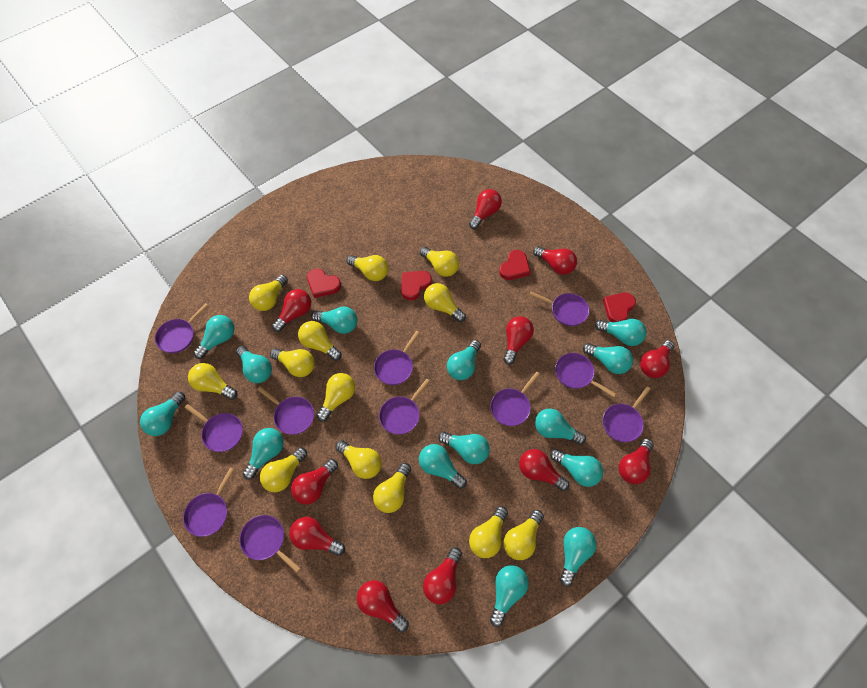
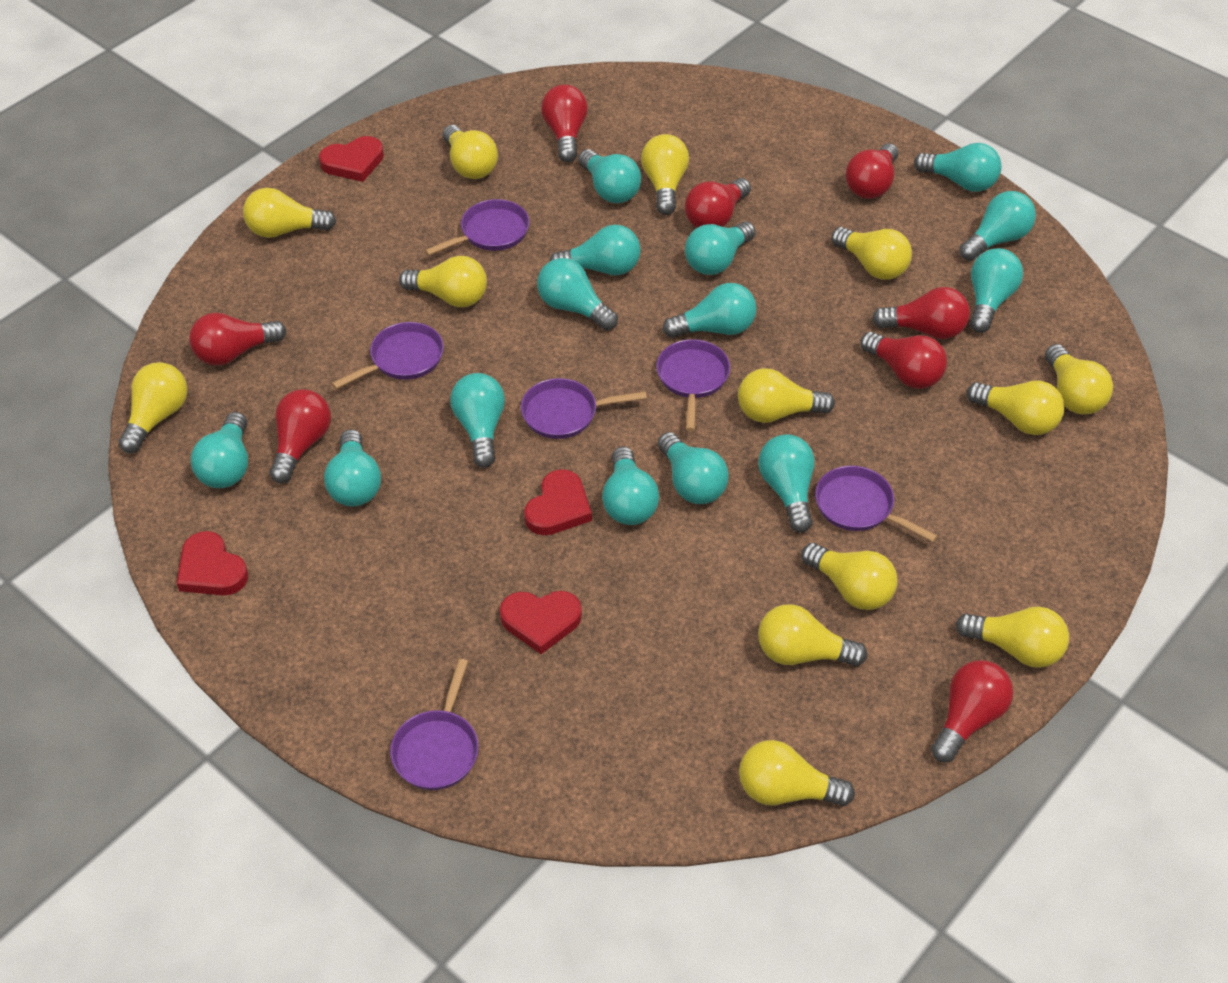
purple pan: 11 -> 6
red light bulb: 11 -> 8

